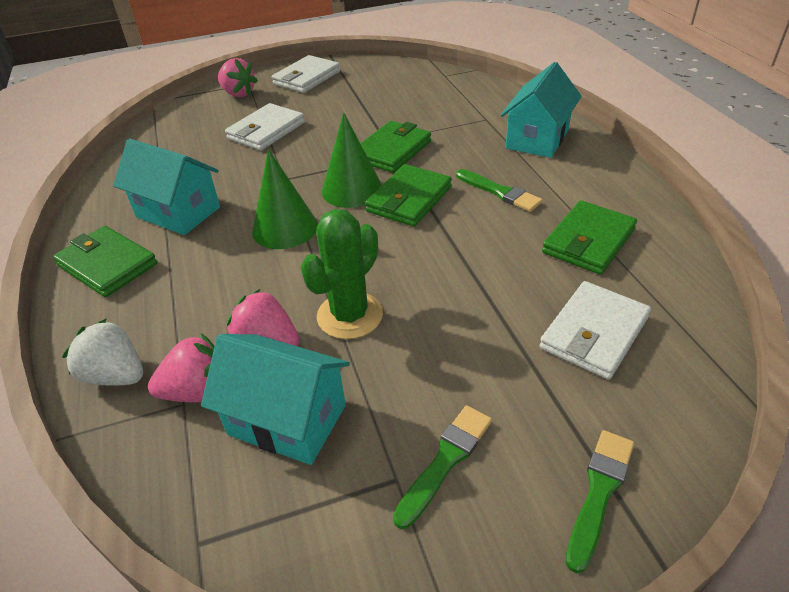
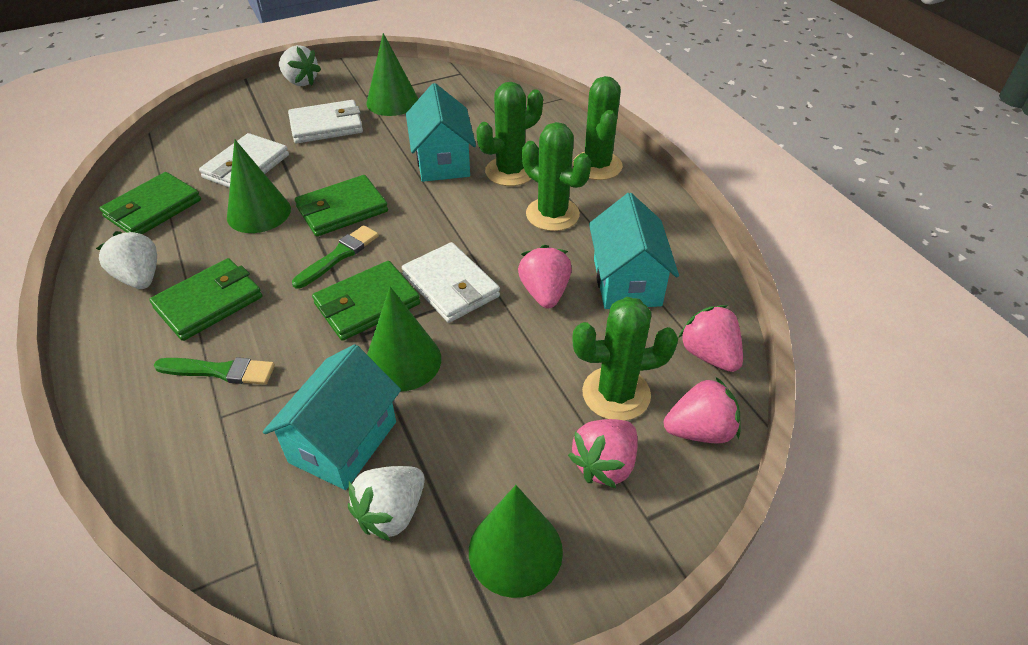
green brush: 3 -> 2
green cactus: 1 -> 4
green cone: 2 -> 4
pink strawberry: 3 -> 4
white strawberry: 1 -> 3

